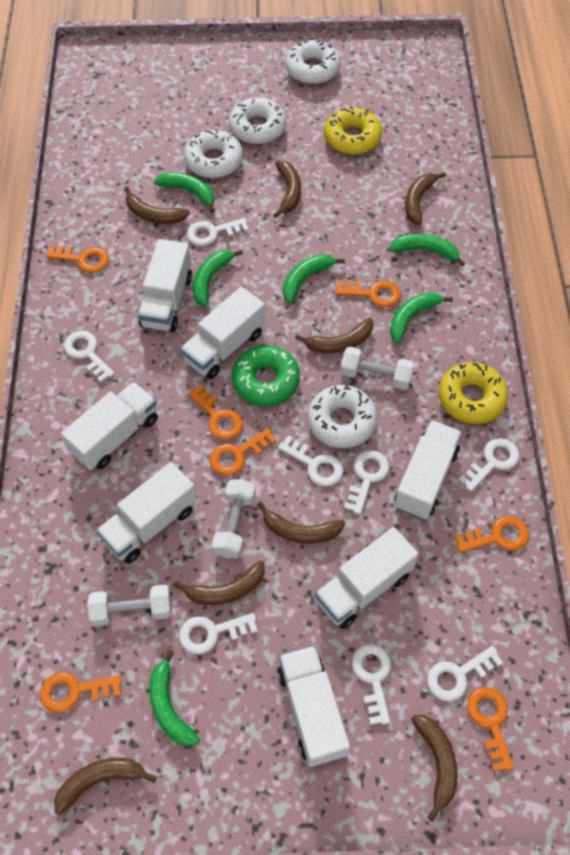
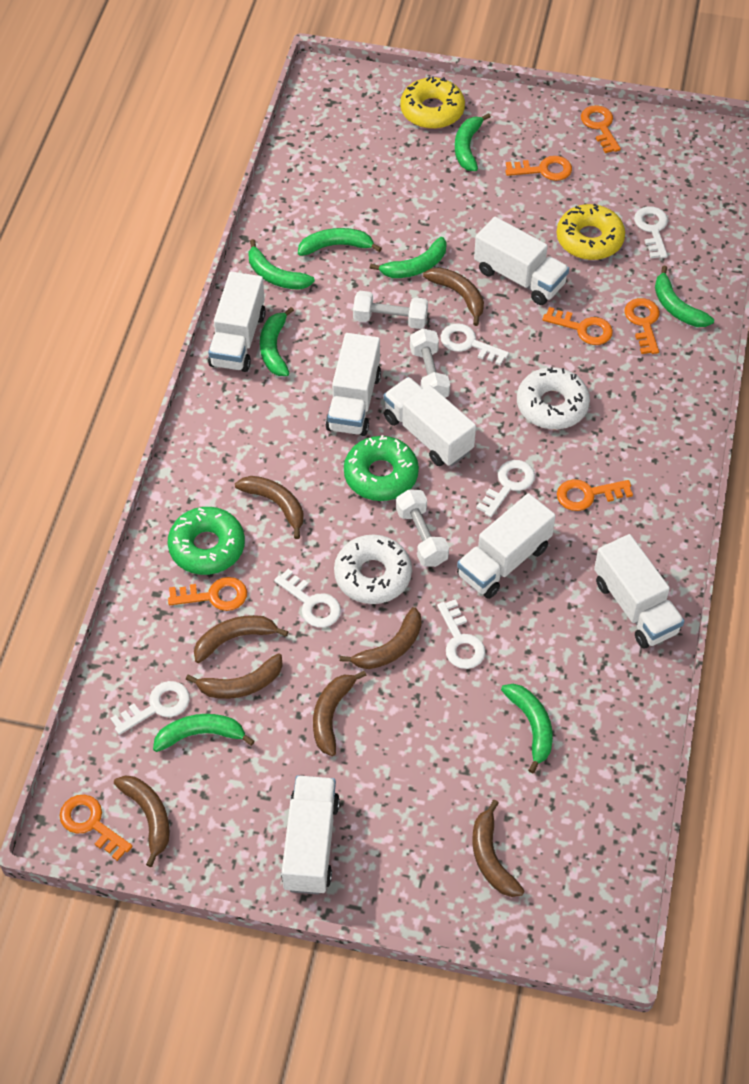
green banana: 6 -> 8
green donut: 1 -> 2
white donut: 4 -> 2
white key: 8 -> 6

